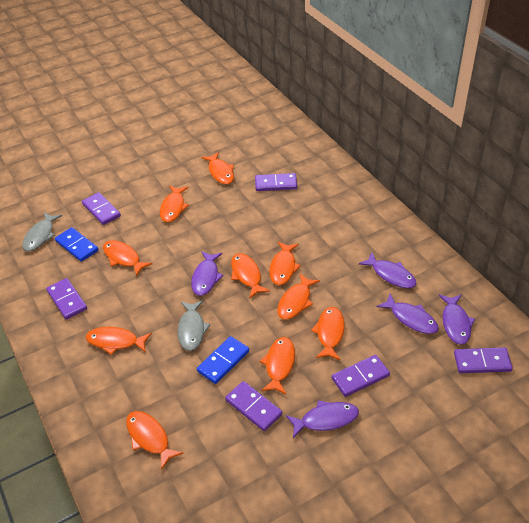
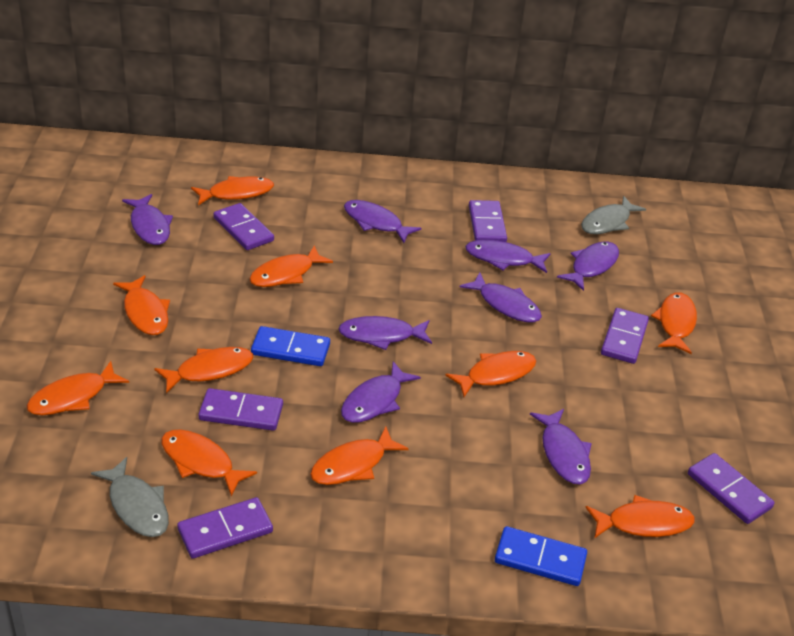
purple fish: 5 -> 8

